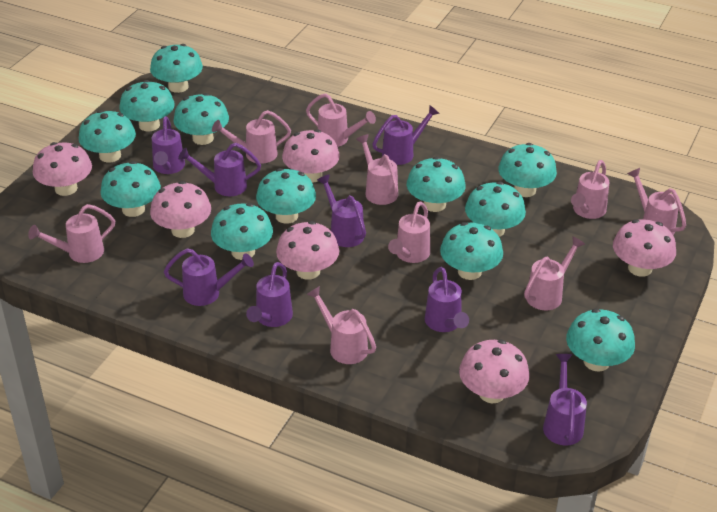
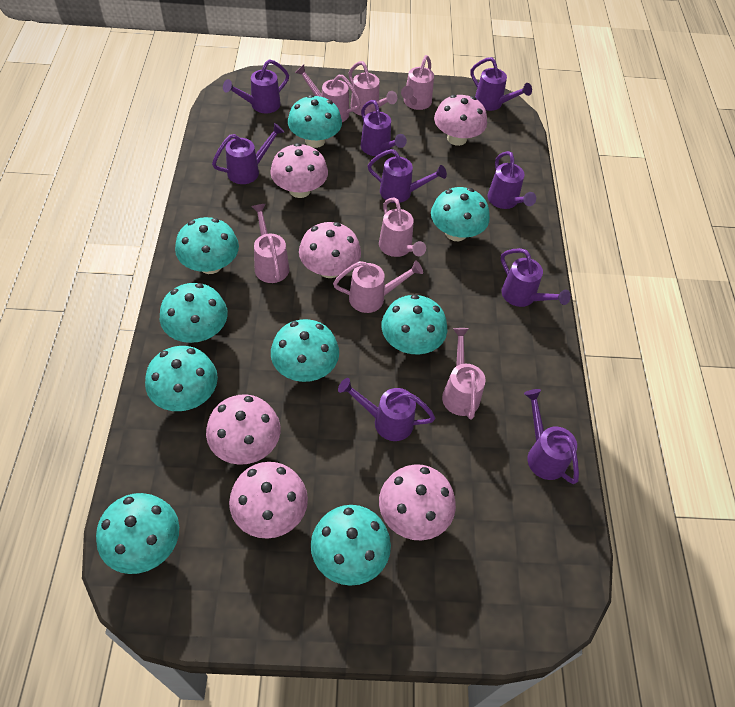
pink watering can: 9 -> 7
purple watering can: 8 -> 9
turquoise mushroom: 12 -> 9

